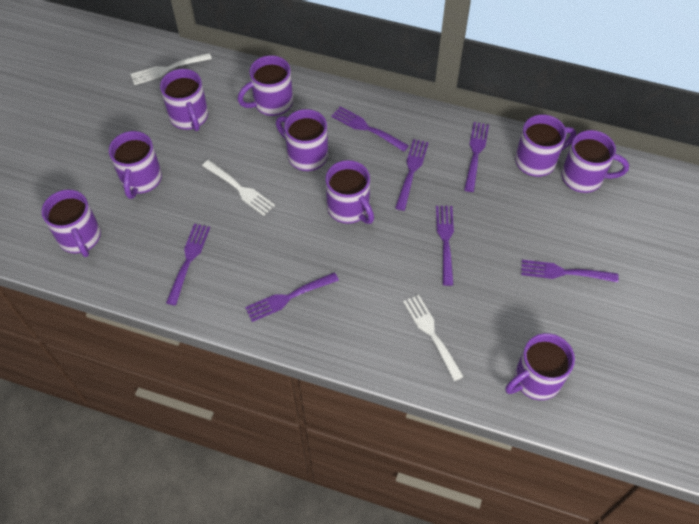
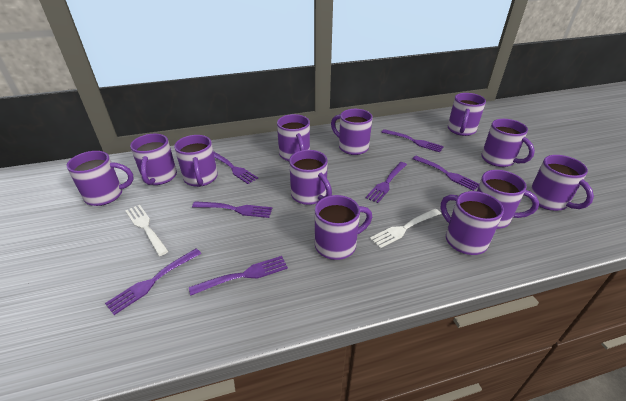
purple mug: 9 -> 12
white fork: 3 -> 2

